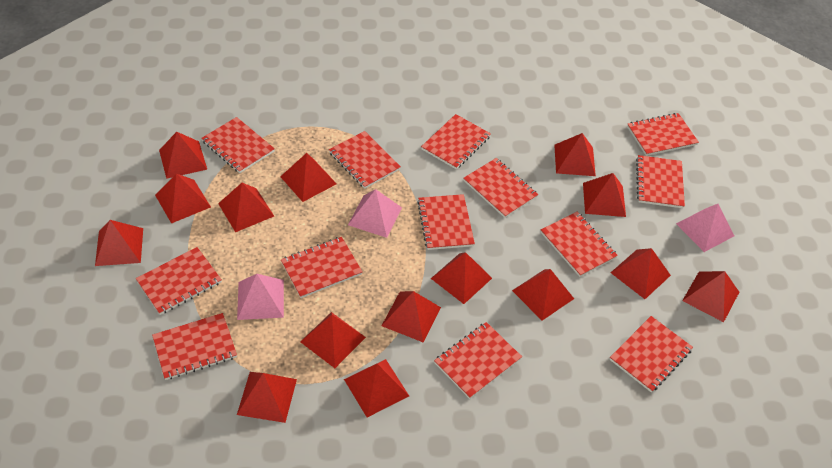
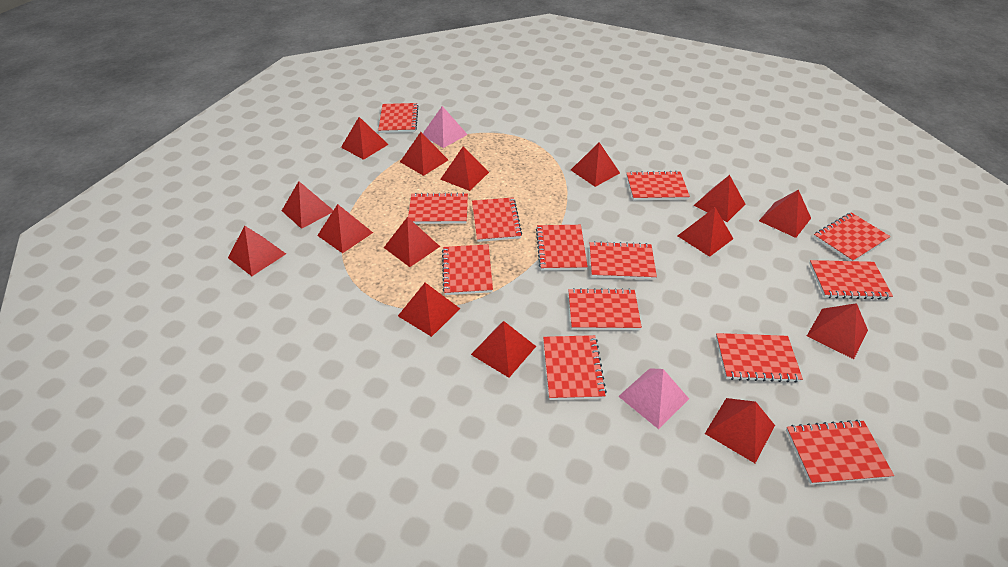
pink pyramid: 3 -> 2

